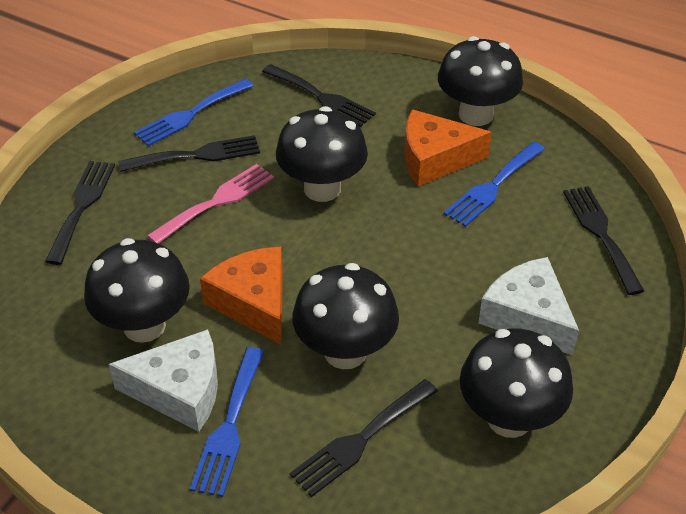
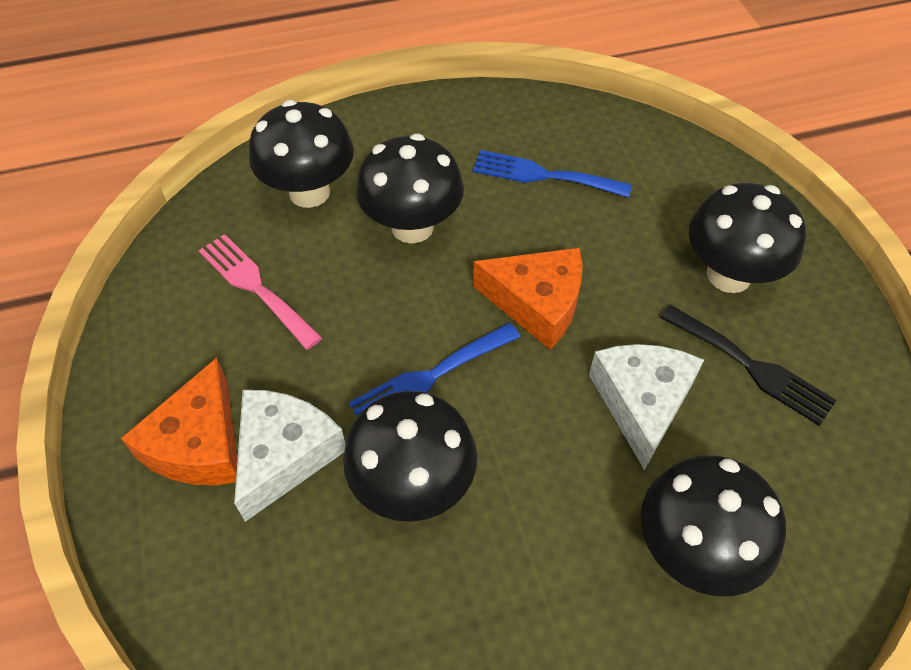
black fork: 5 -> 1
blue fork: 3 -> 2

